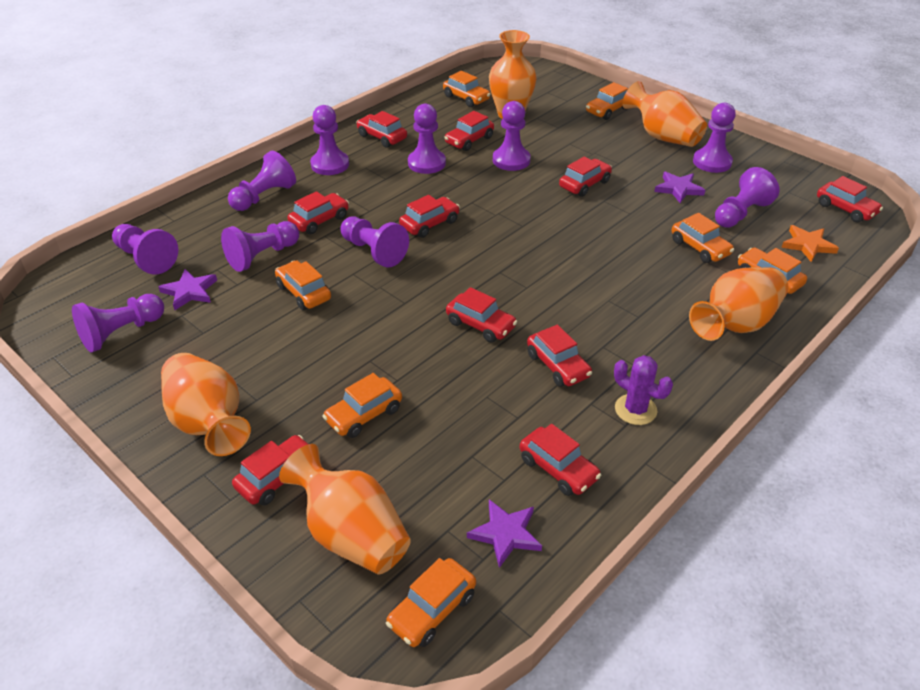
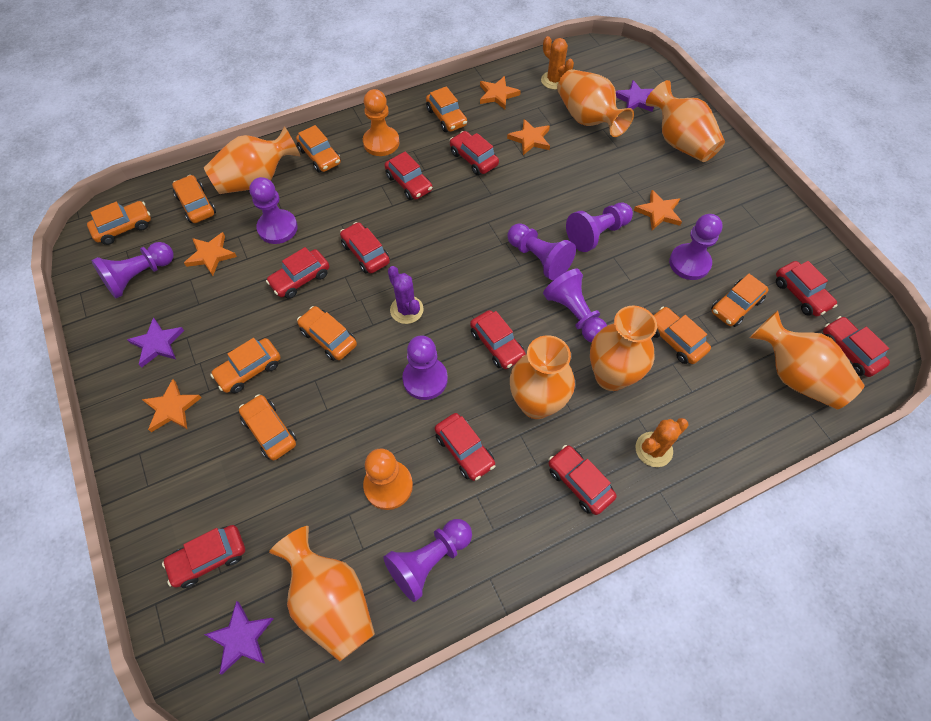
orange cactus: 0 -> 2
orange car: 7 -> 9
orange pawn: 0 -> 2
orange star: 1 -> 5
orange vase: 5 -> 7
purple pawn: 10 -> 8

